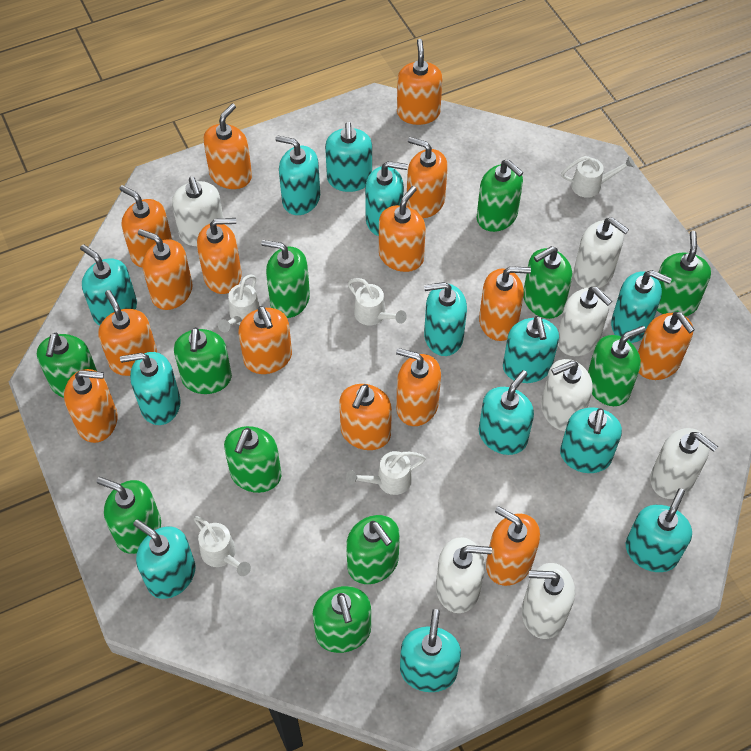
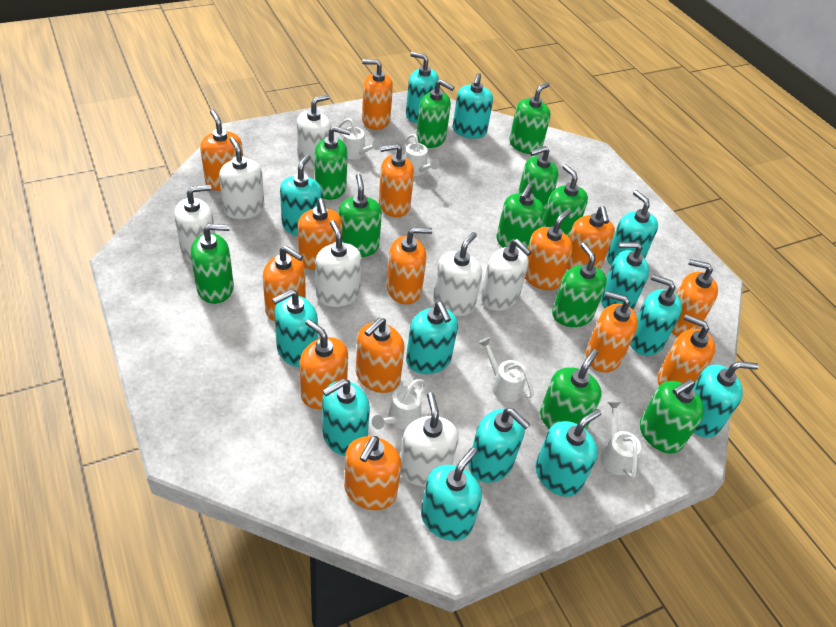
orange soap dispenser: 15 -> 14

